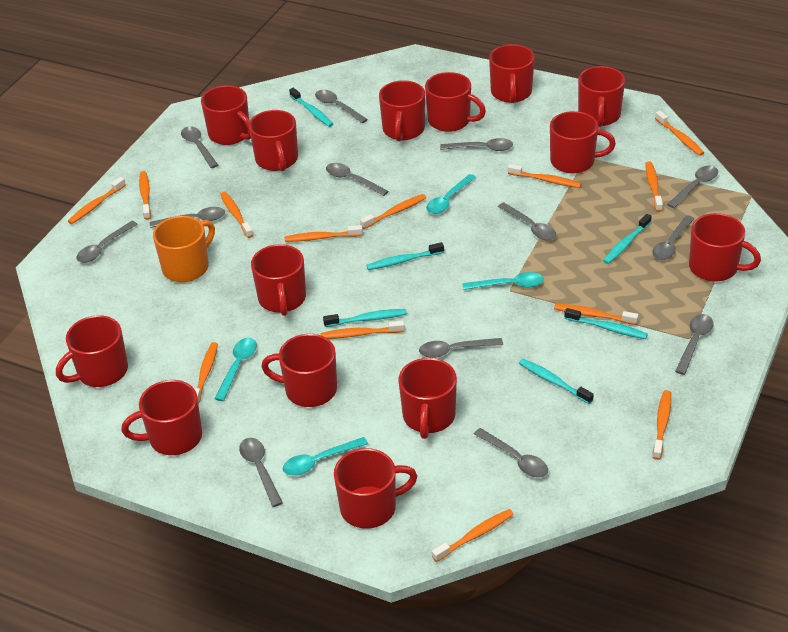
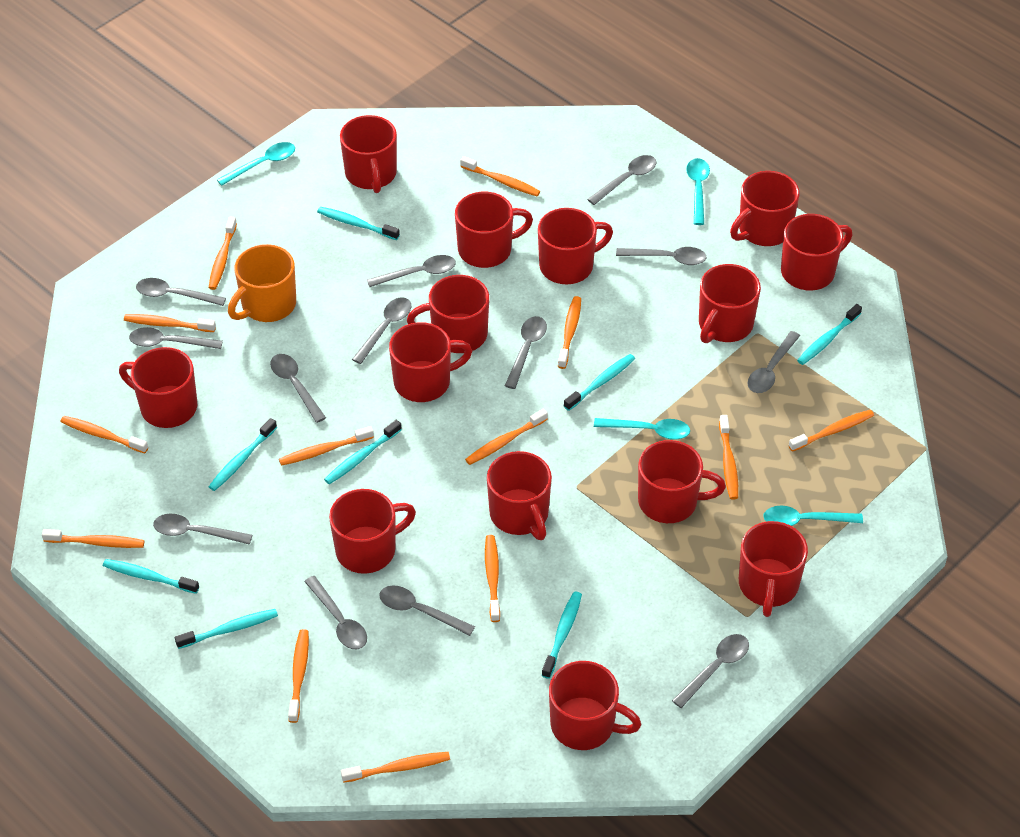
turquoise toothbrush: 6 -> 8

